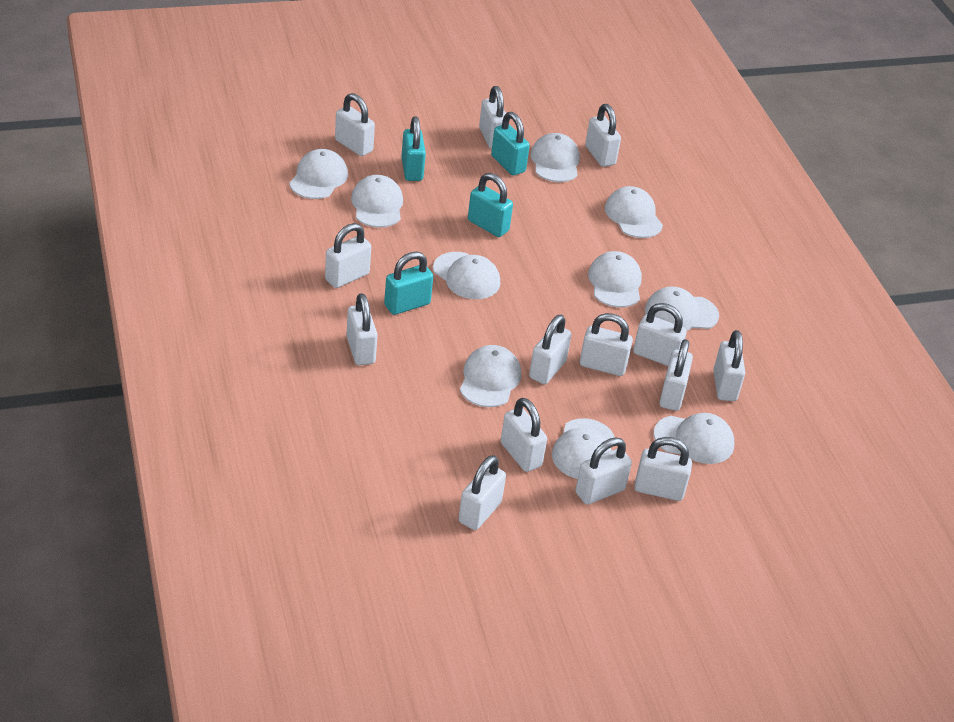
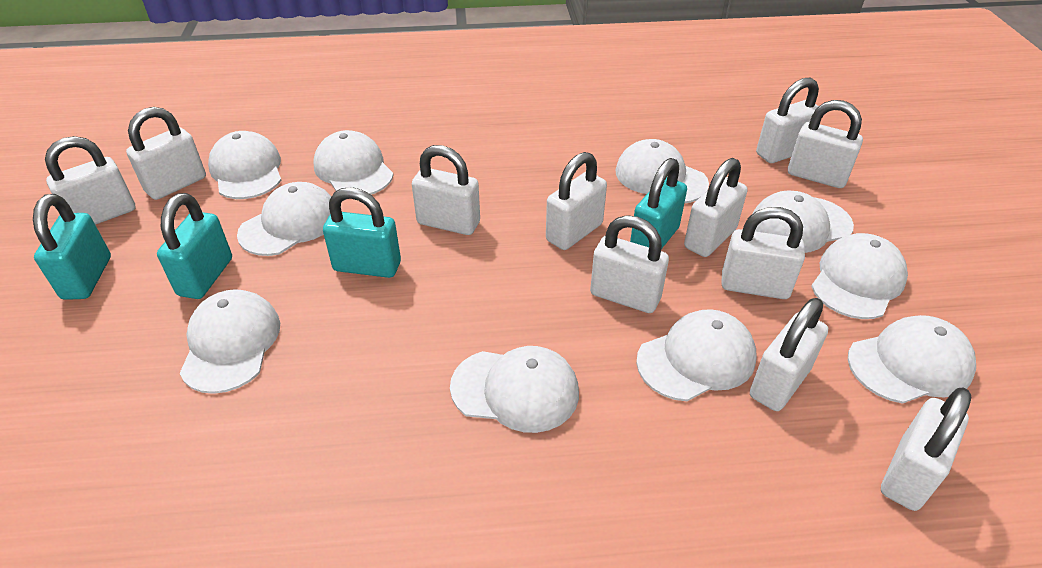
white padlock: 14 -> 11

